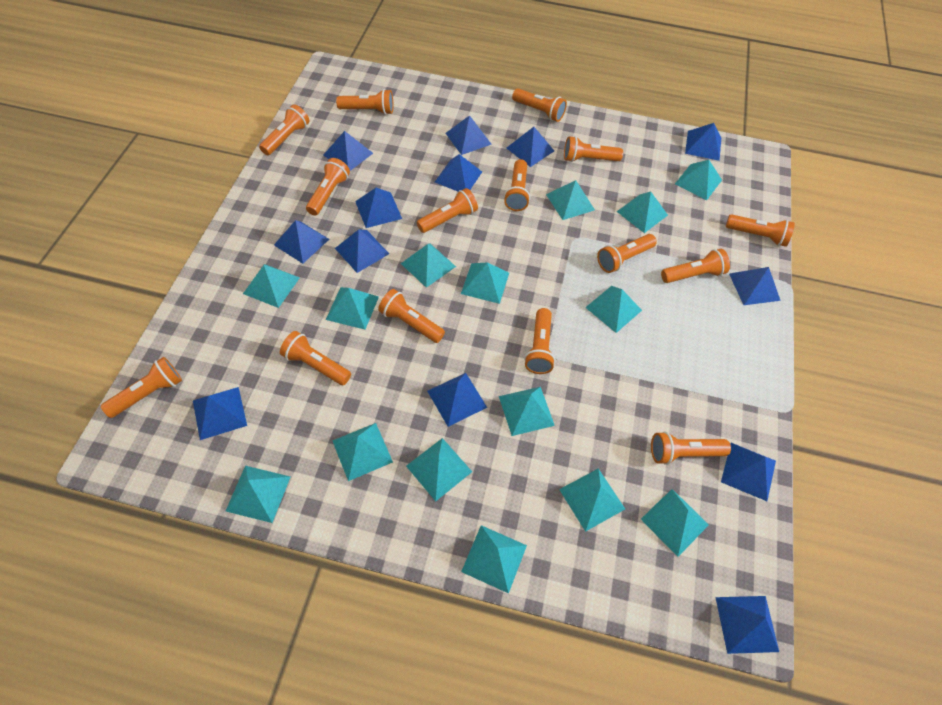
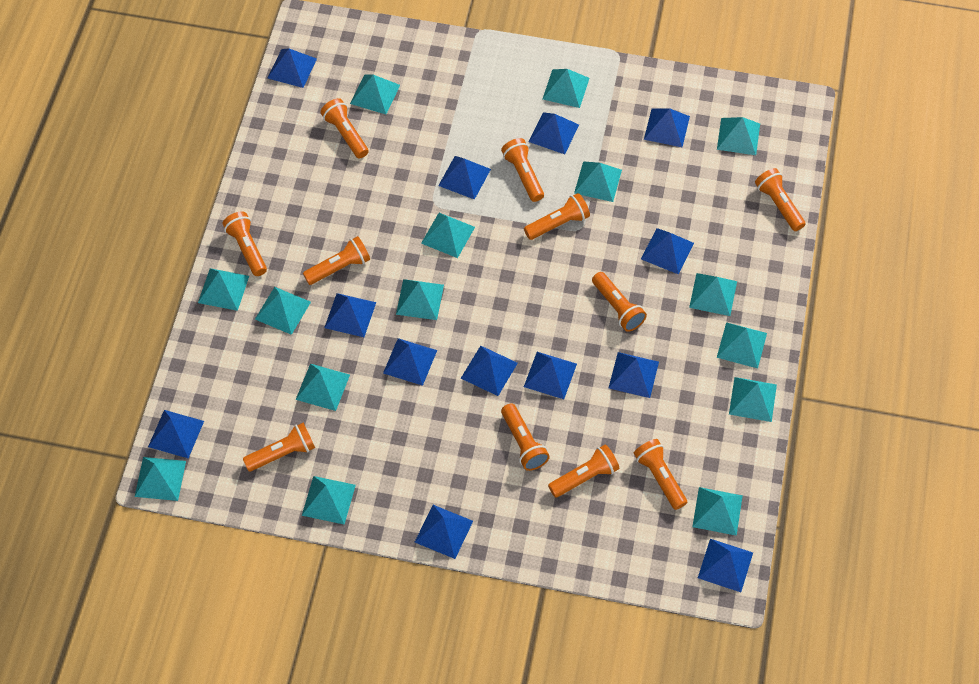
orange flashlight: 15 -> 11

